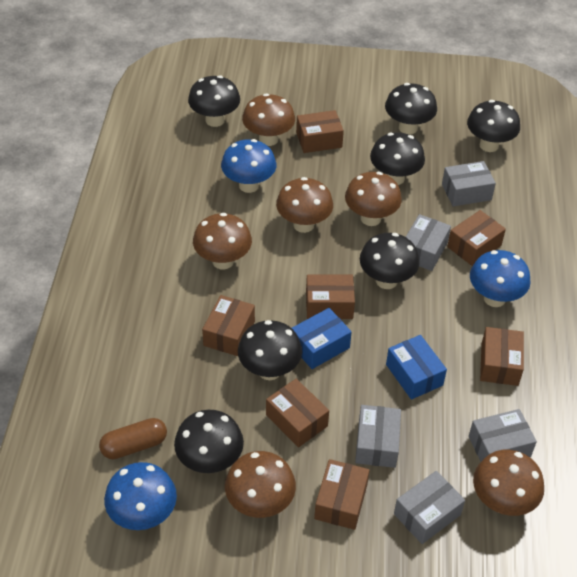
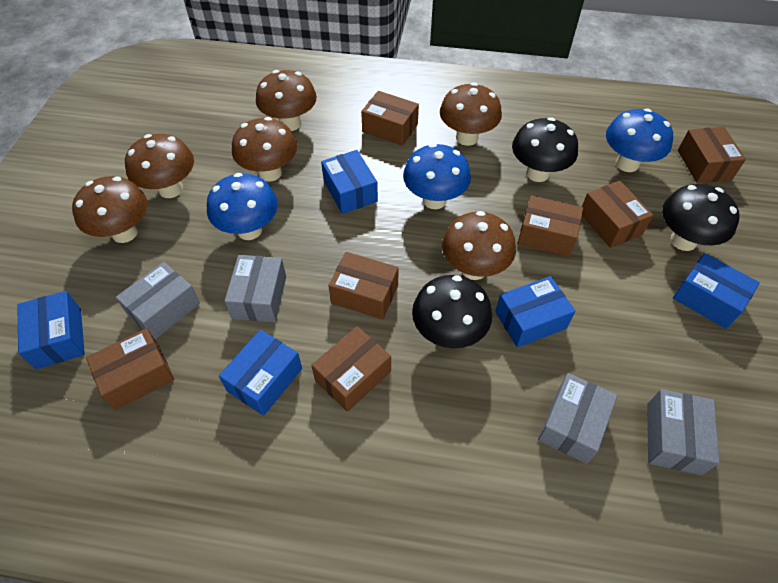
black mushroom: 7 -> 3
blue box: 2 -> 5
brown capsule: 1 -> 0
grey box: 5 -> 4

